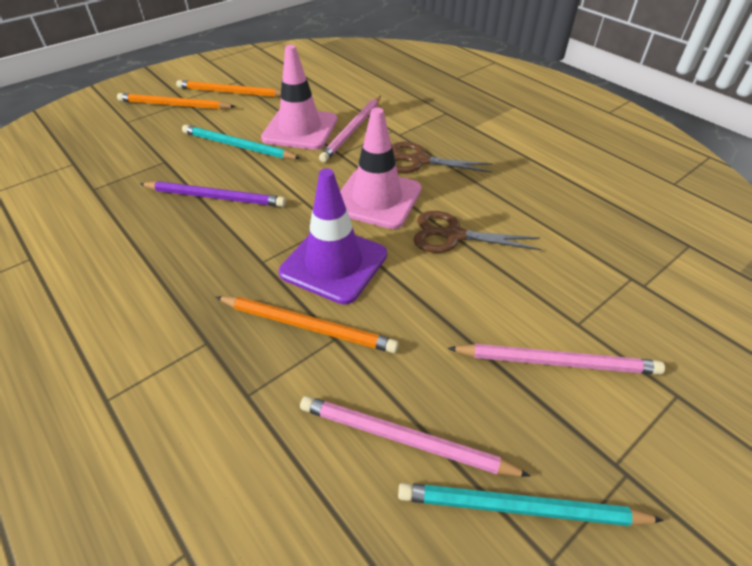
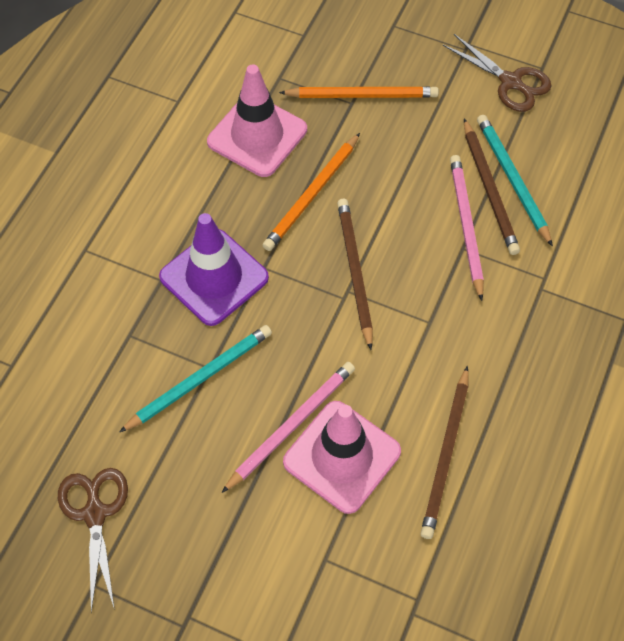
brown pencil: 0 -> 3
orange pencil: 3 -> 2
pink pencil: 3 -> 2
purple pencil: 1 -> 0

